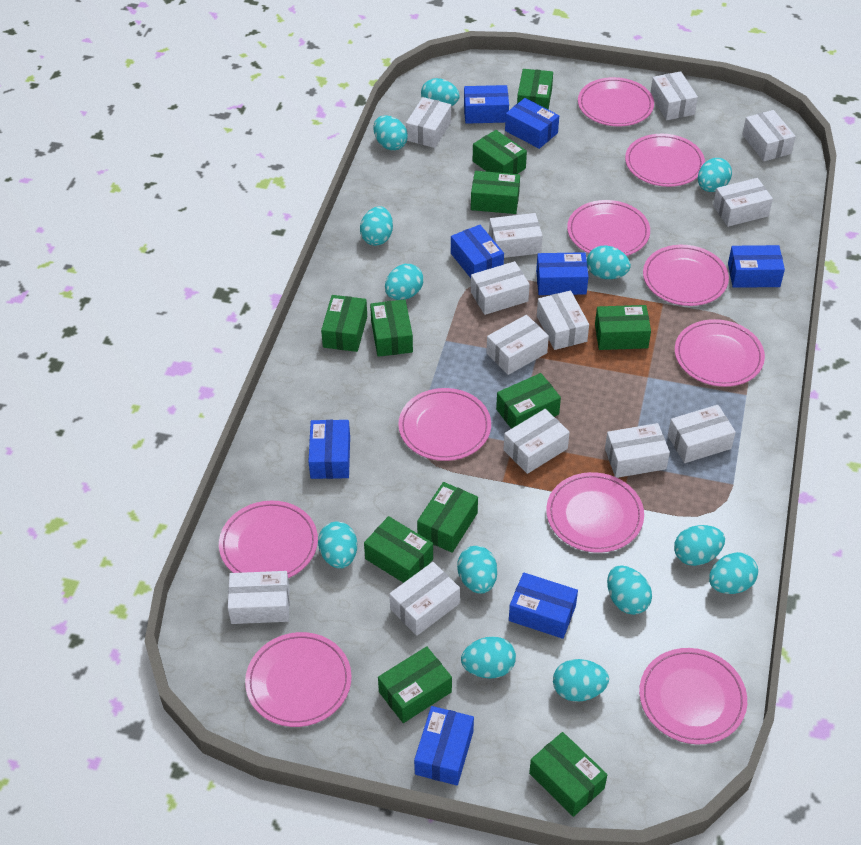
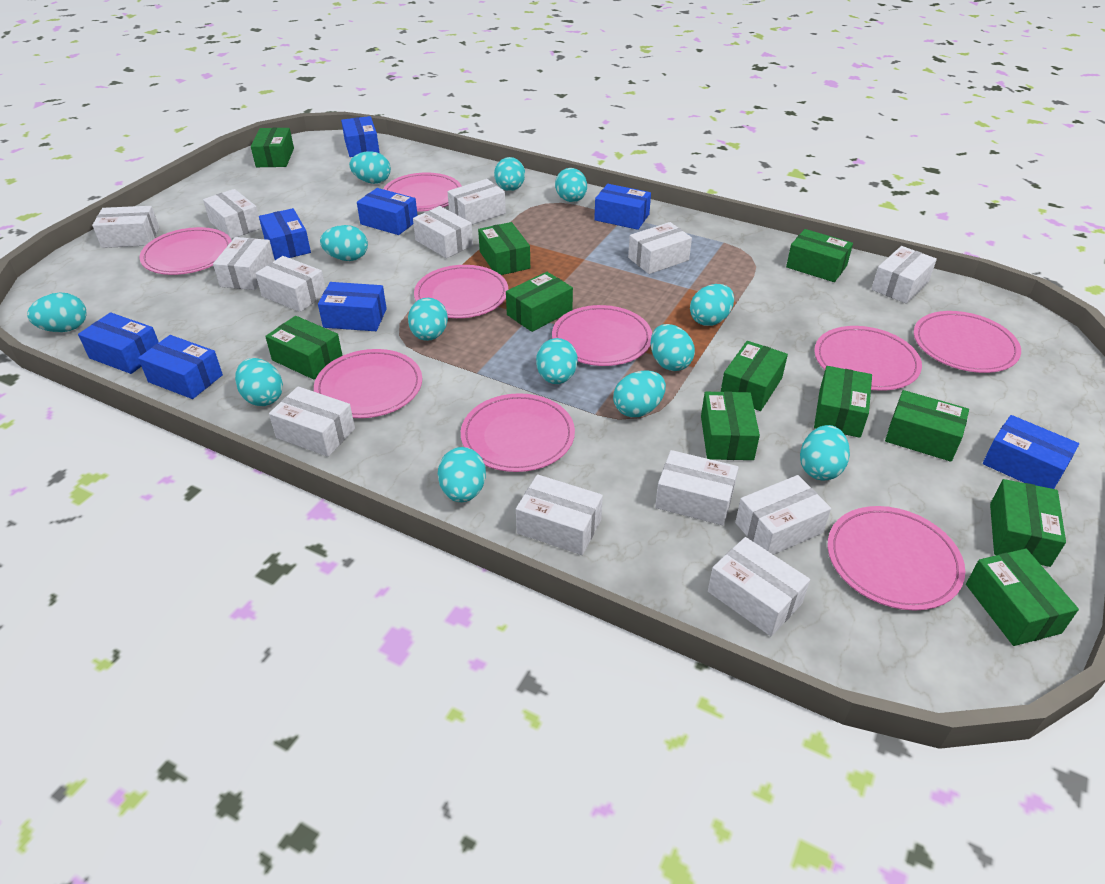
pink plate: 10 -> 9

